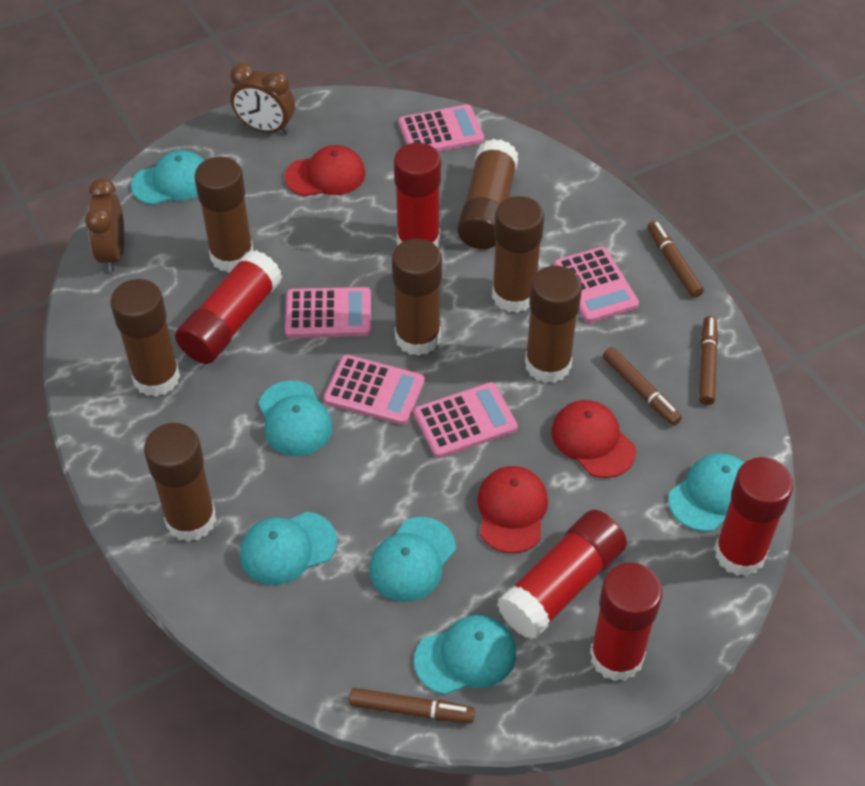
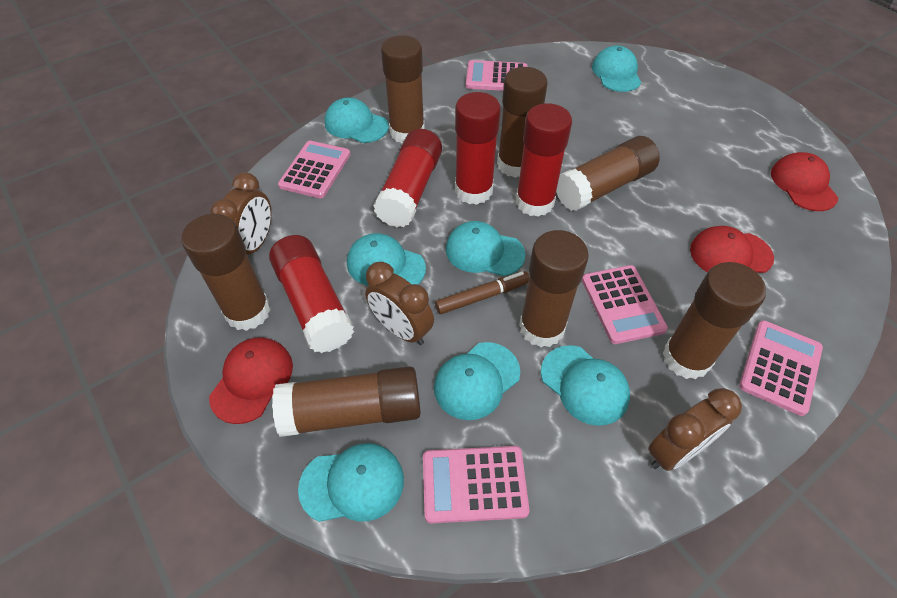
brown clock: 2 -> 3
brown marker: 4 -> 1
red glue stick: 5 -> 4
turquoise cap: 6 -> 7

